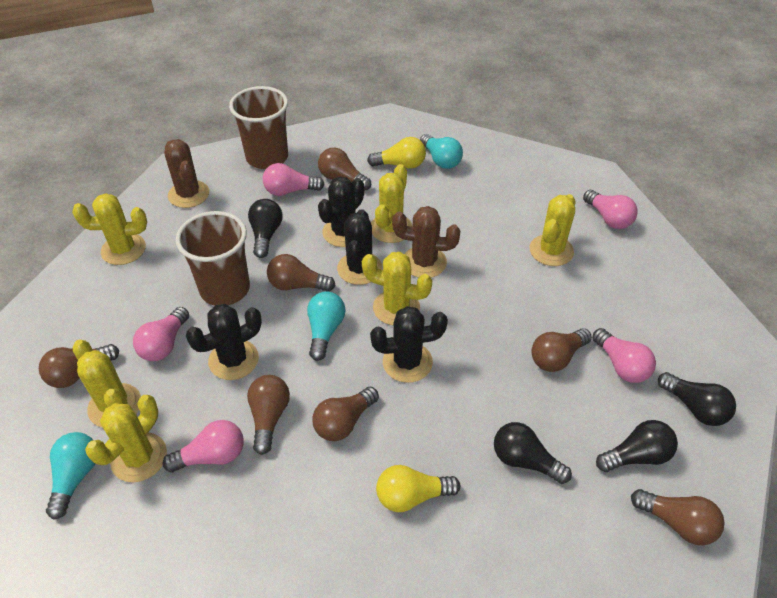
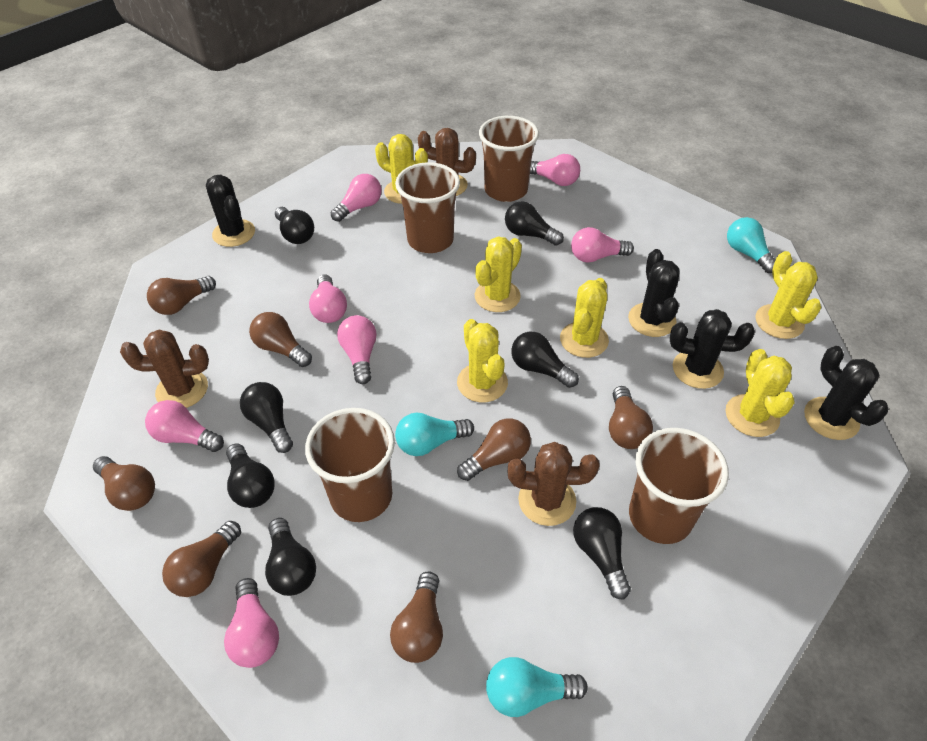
black light bulb: 4 -> 7
brown cactus: 2 -> 3
brown cup: 2 -> 4
pink light bulb: 5 -> 7
yellow light bulb: 2 -> 0

